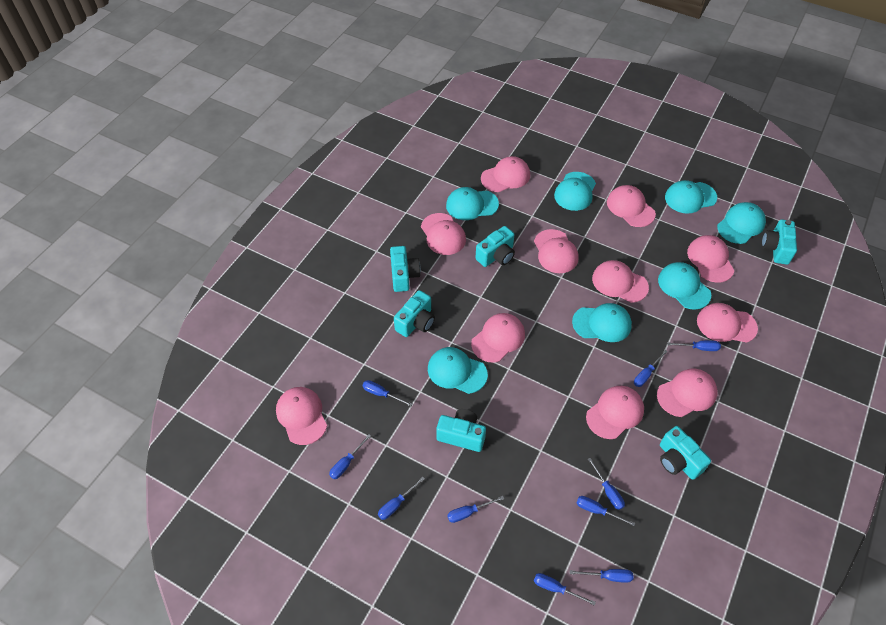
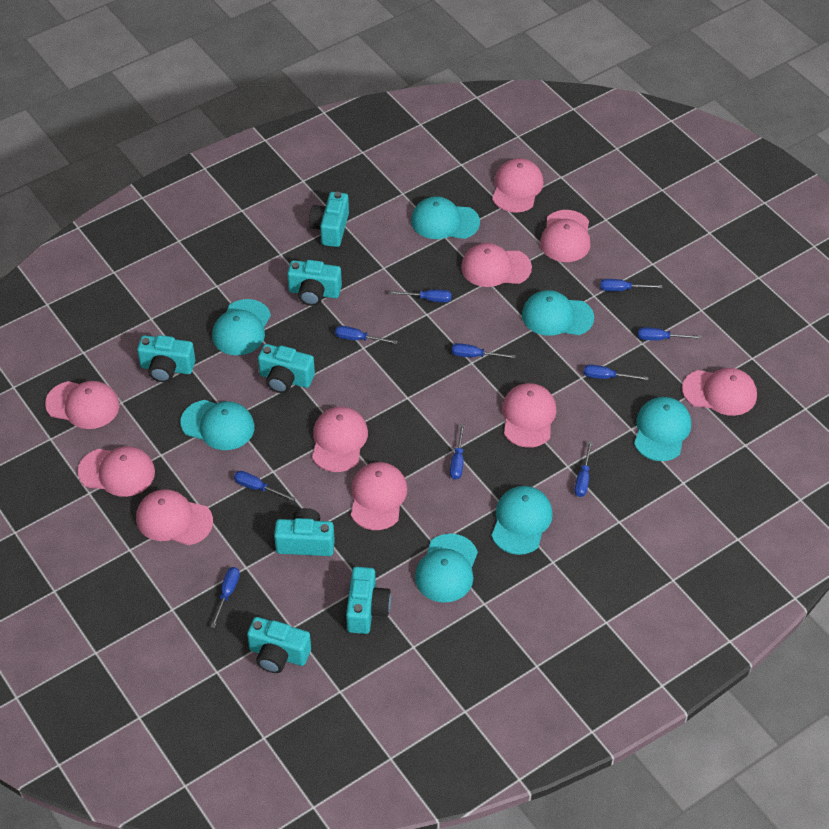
pink cap: 11 -> 10
turquoise camera: 6 -> 7

